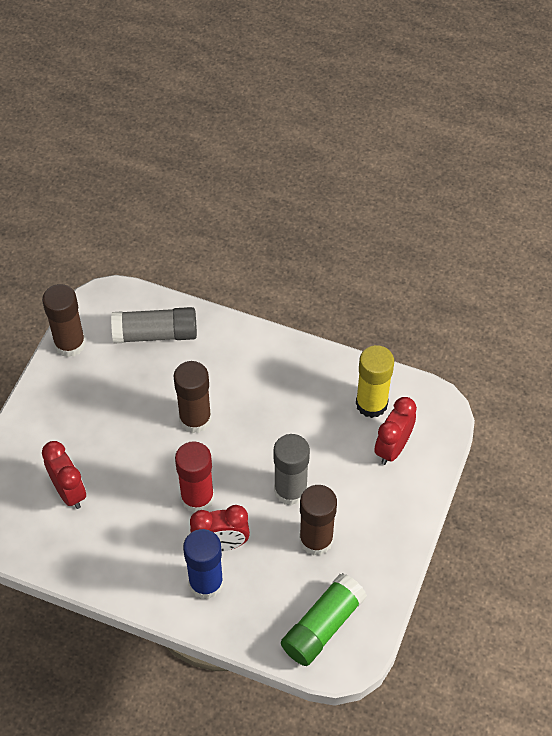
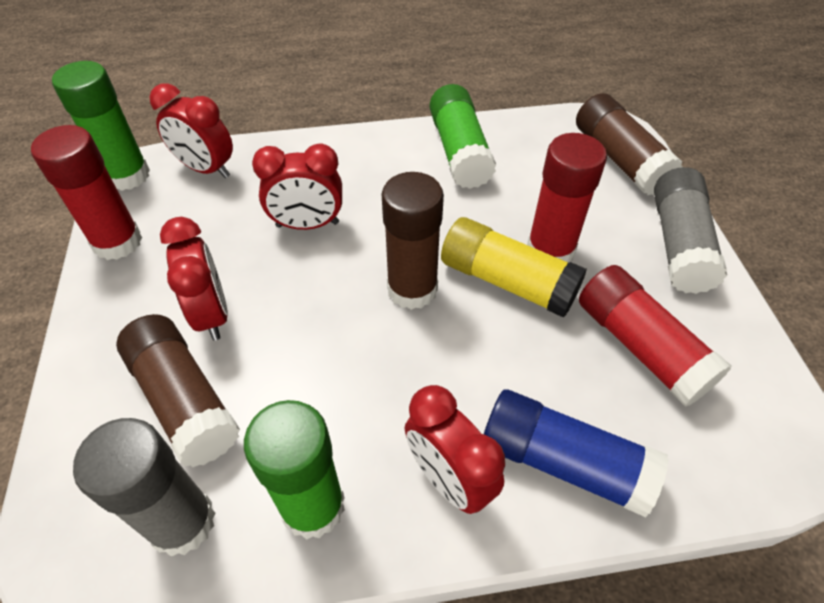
green glue stick: 1 -> 3
red clock: 3 -> 4
red glue stick: 1 -> 3

